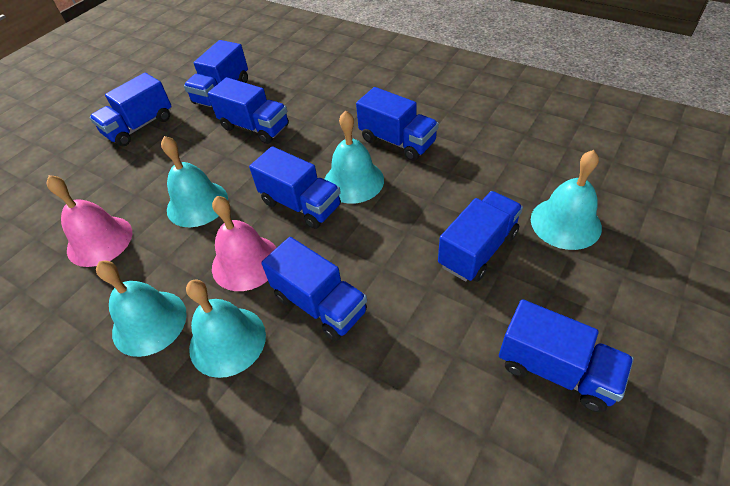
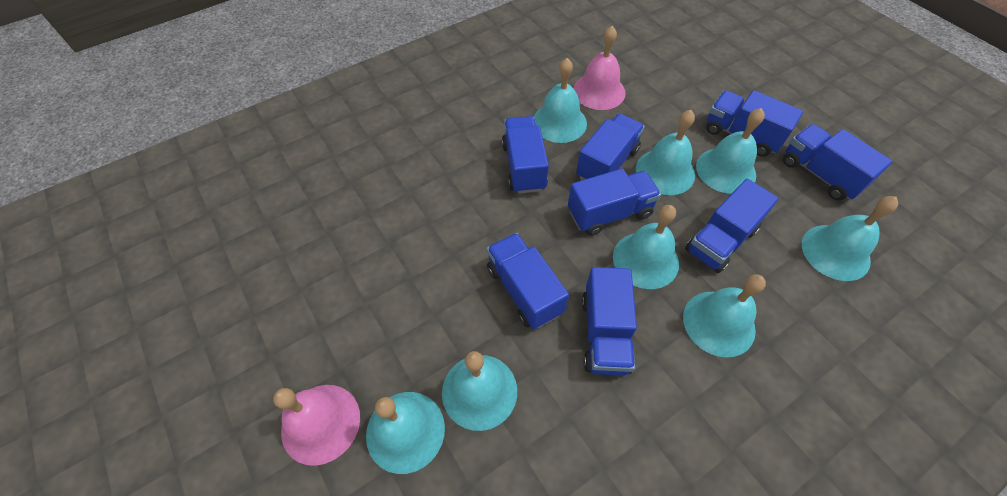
turquoise bell: 5 -> 8

